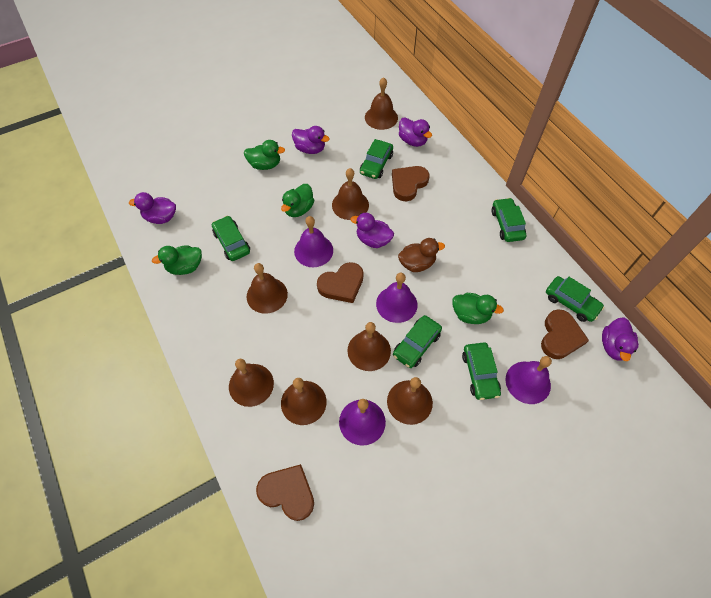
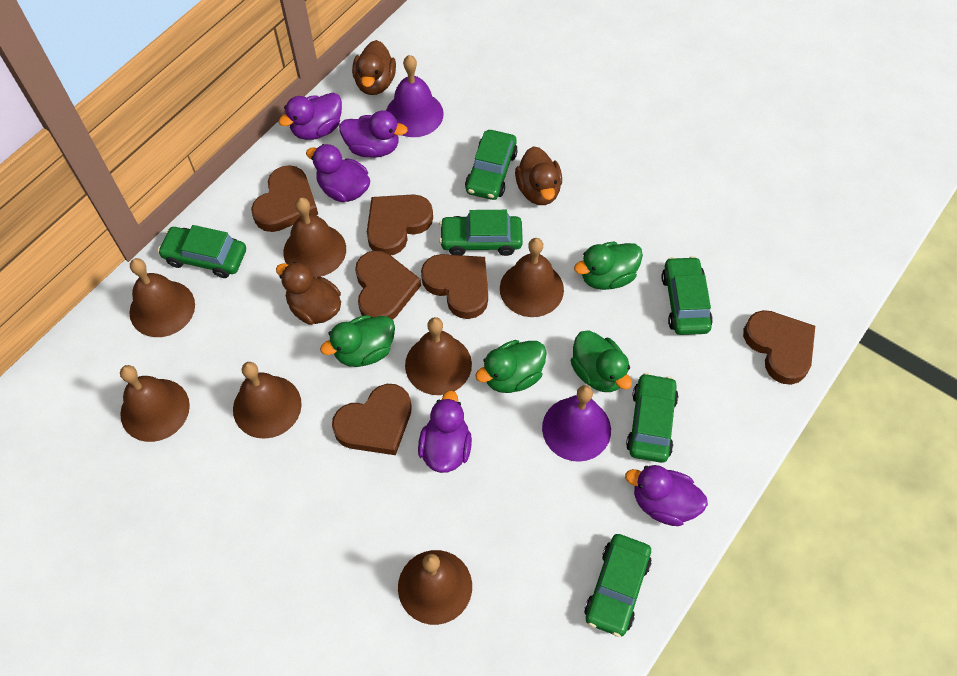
brown duck: 1 -> 3
brown heart: 4 -> 6
purple bell: 4 -> 2

